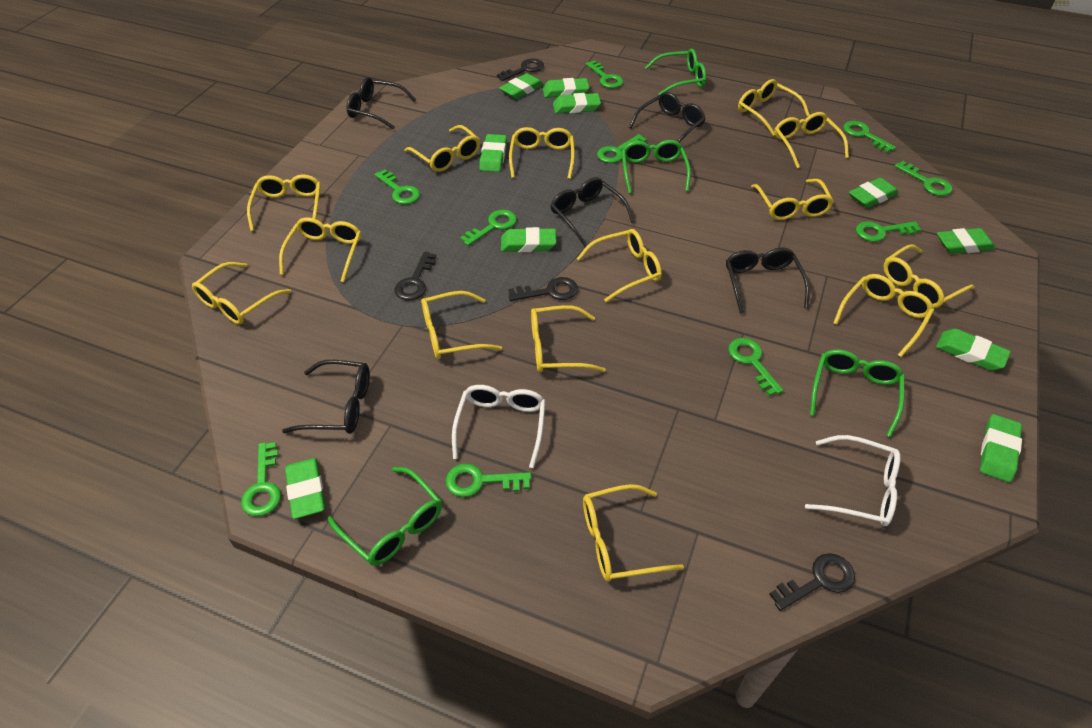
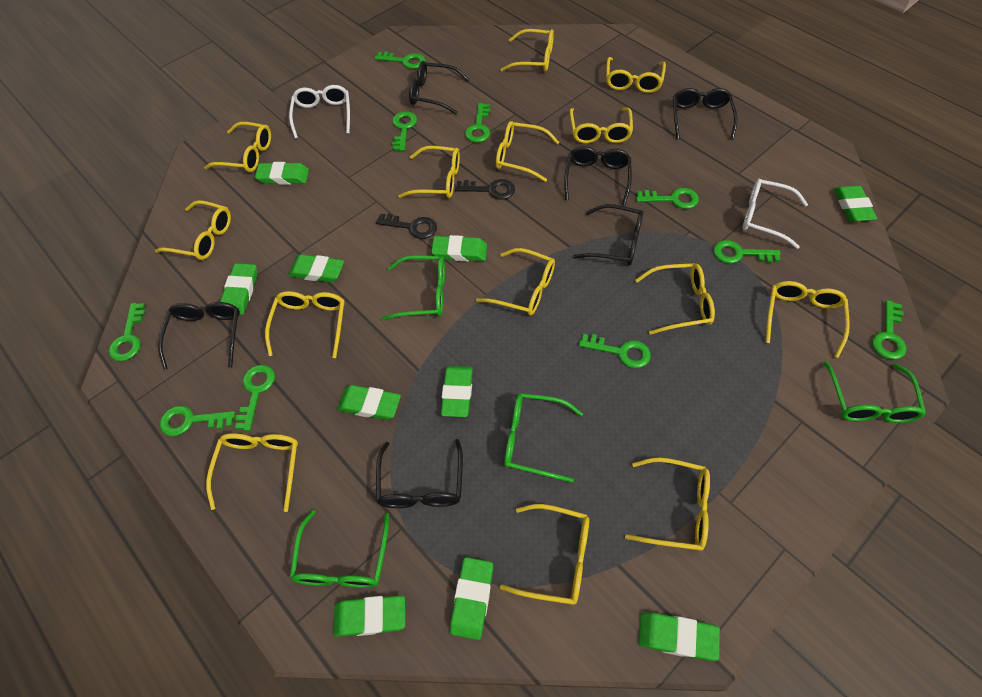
black glasses: 5 -> 6
black key: 4 -> 2

